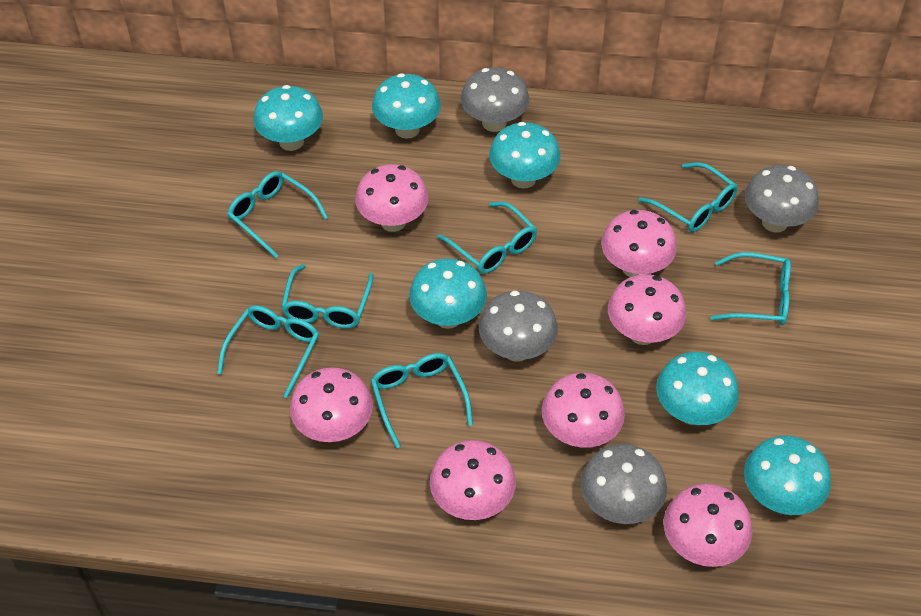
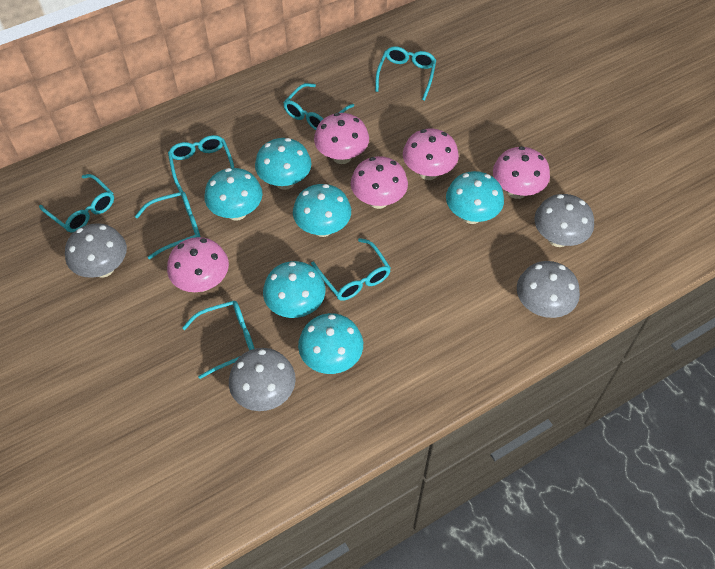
pink mushroom: 7 -> 5

